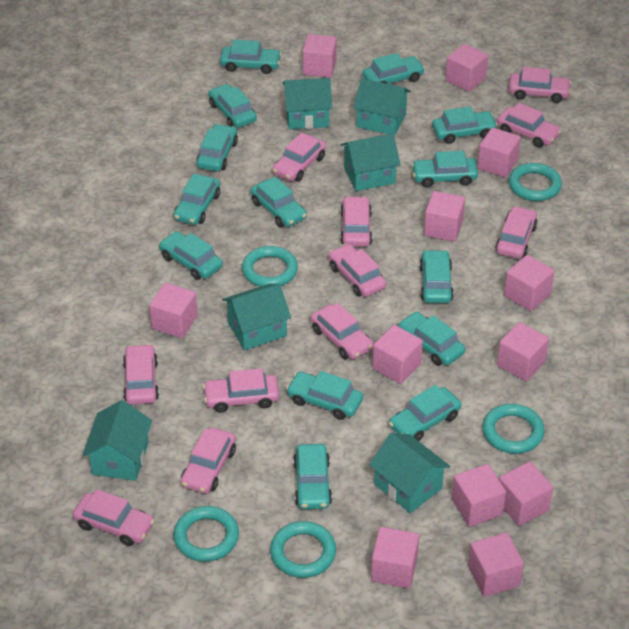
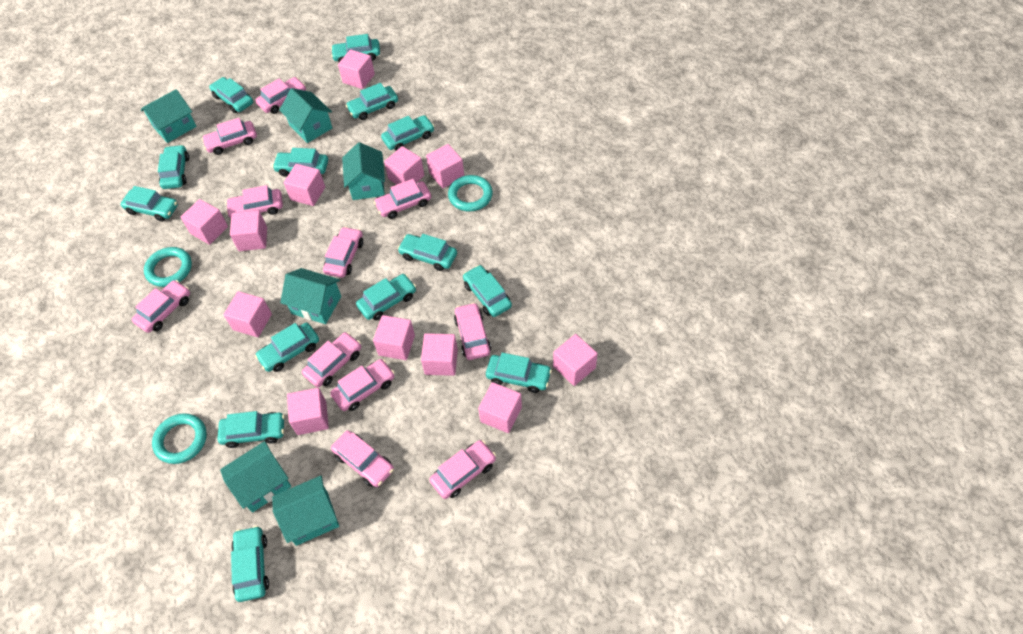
turquoise ring: 5 -> 3

